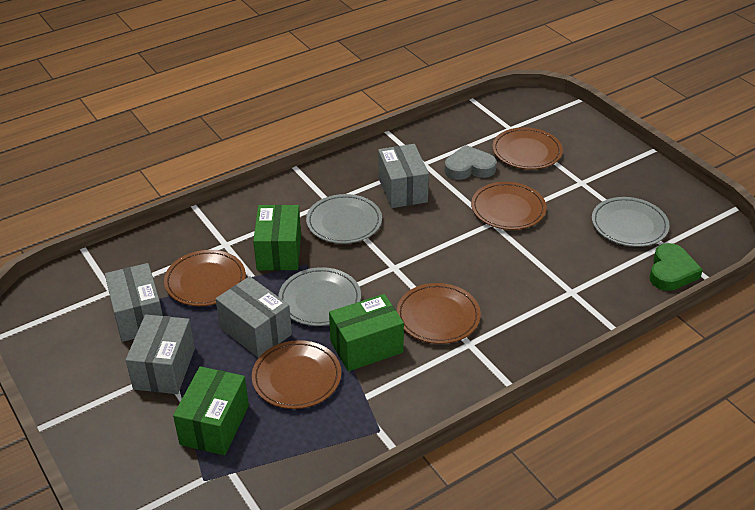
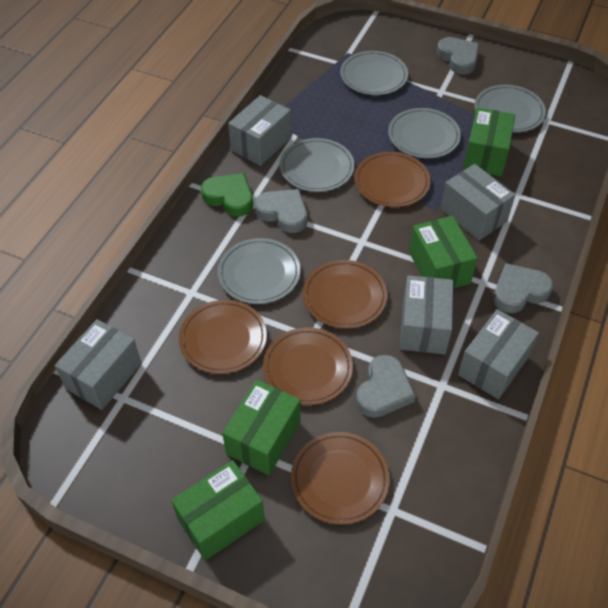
green box: 3 -> 4
grey box: 4 -> 5
grey heart: 1 -> 4
grey plate: 3 -> 5

